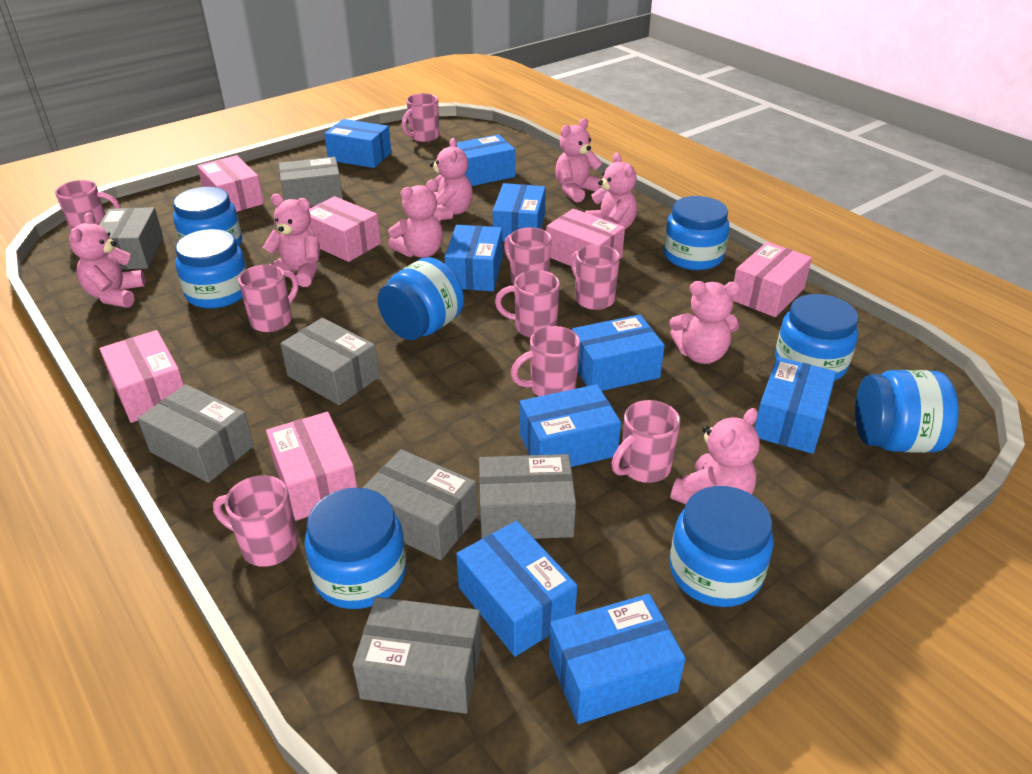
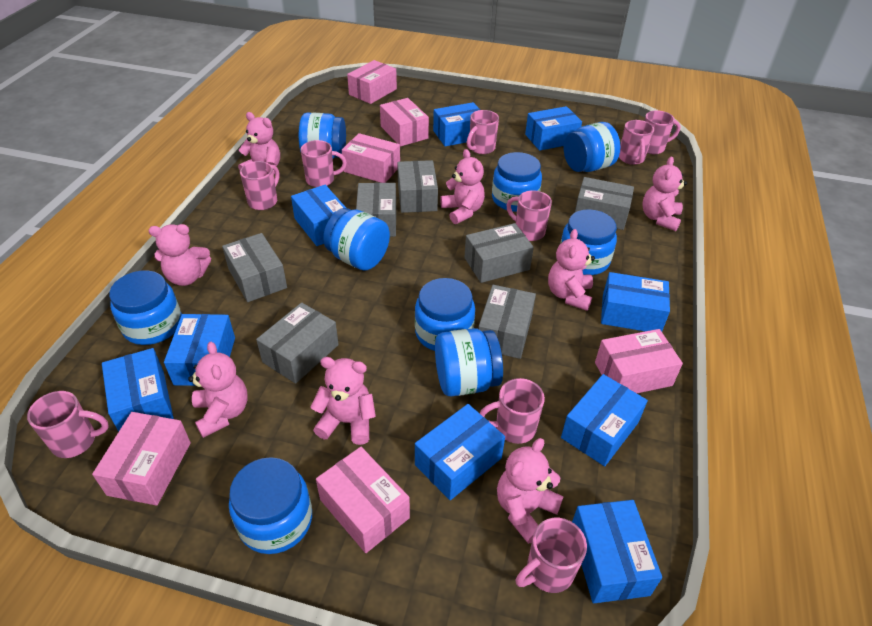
blue jar: 8 -> 9

